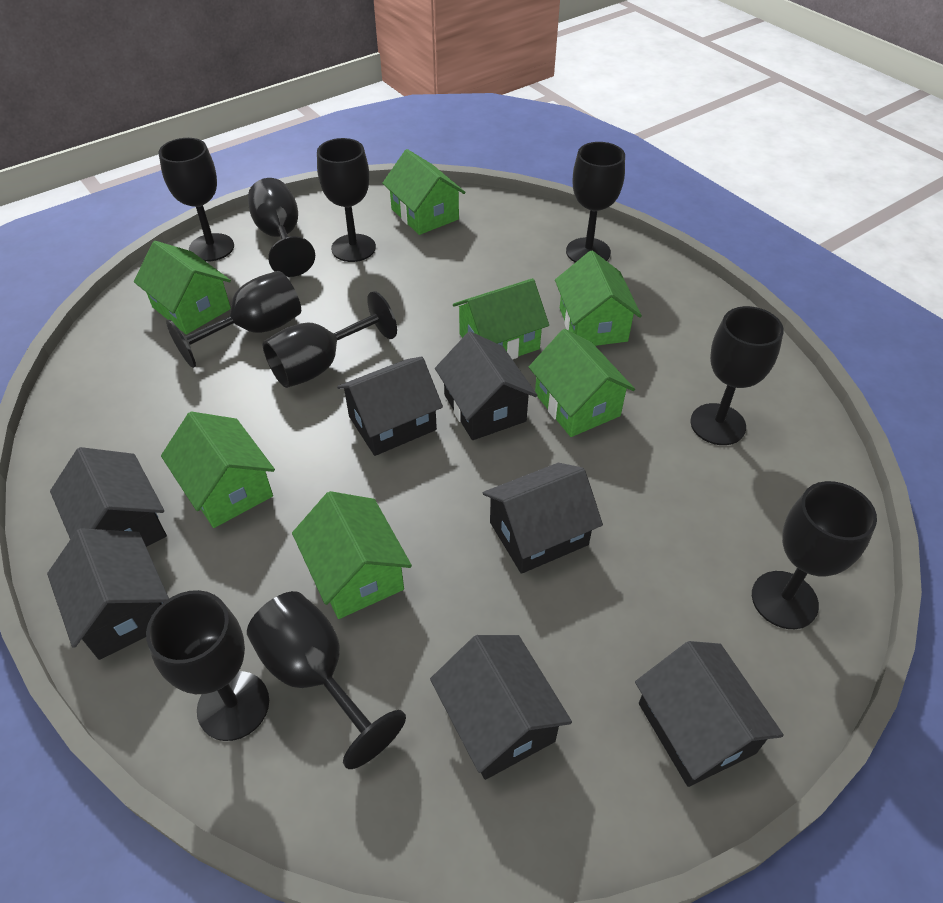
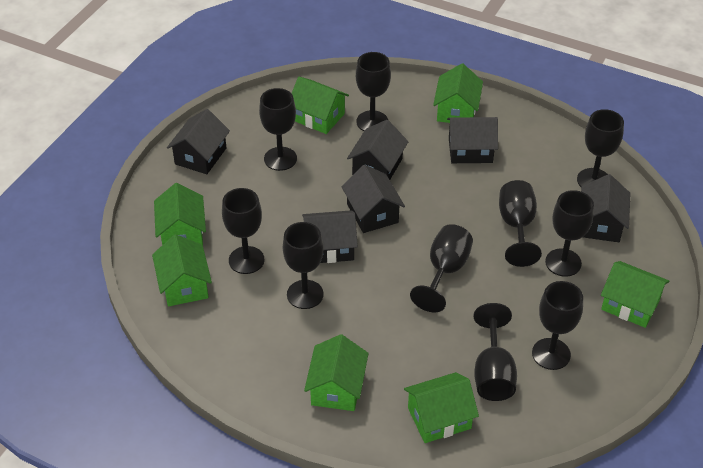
black house: 7 -> 6

